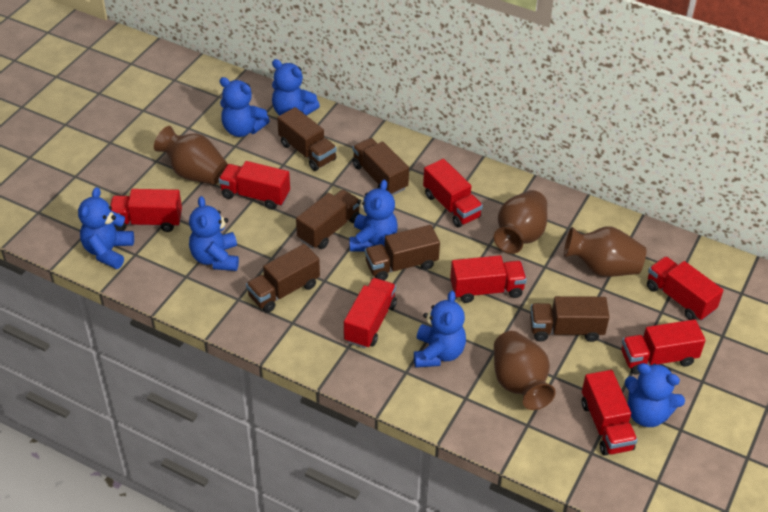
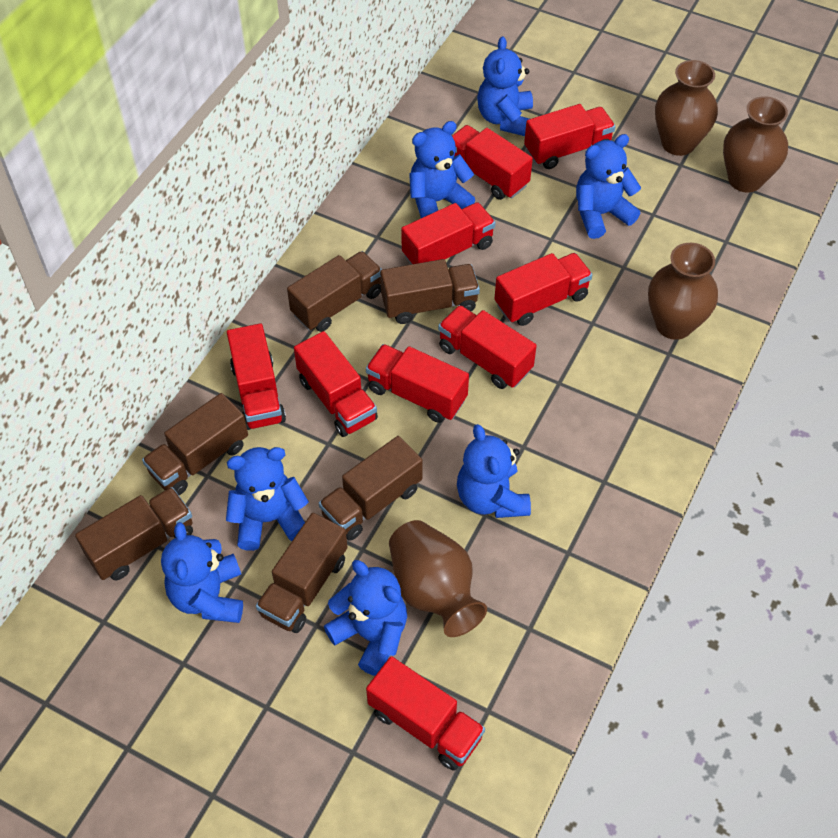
red truck: 8 -> 9

